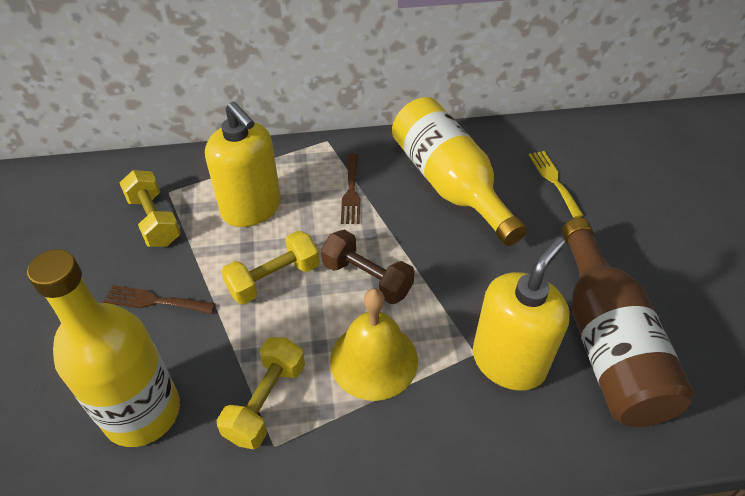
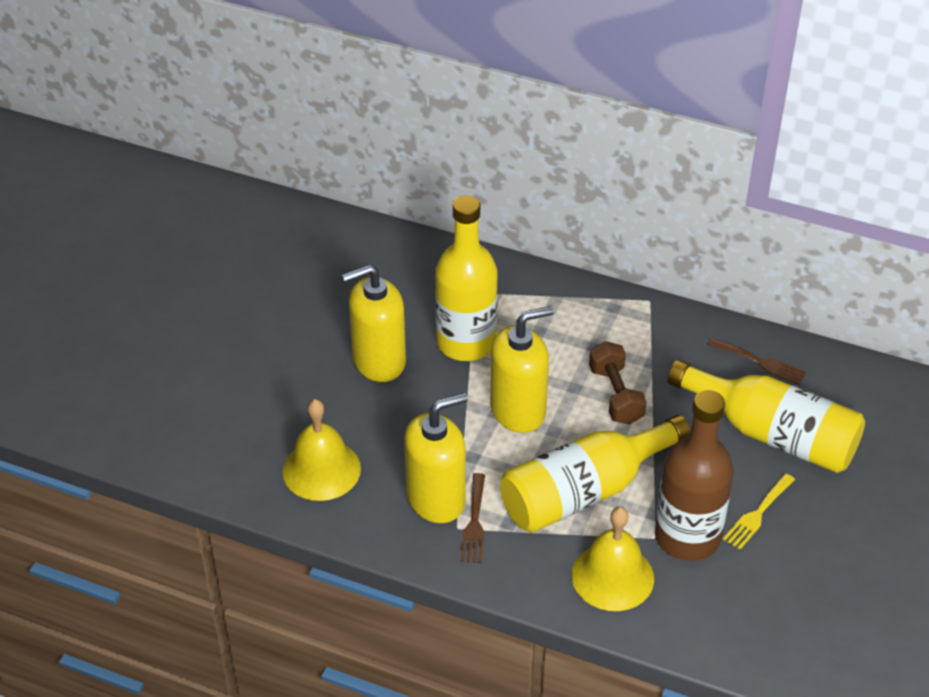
yellow bell: 1 -> 2
yellow bottle: 2 -> 3
yellow dumbbell: 3 -> 0
yellow soap dispenser: 2 -> 3

